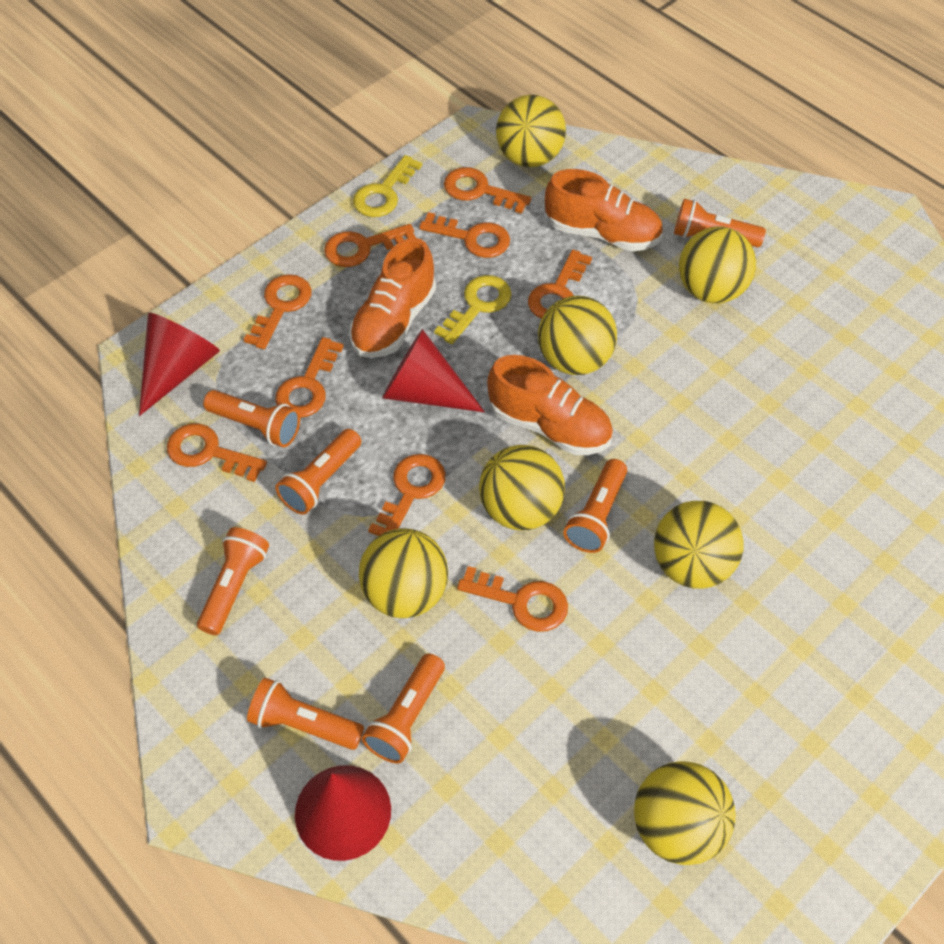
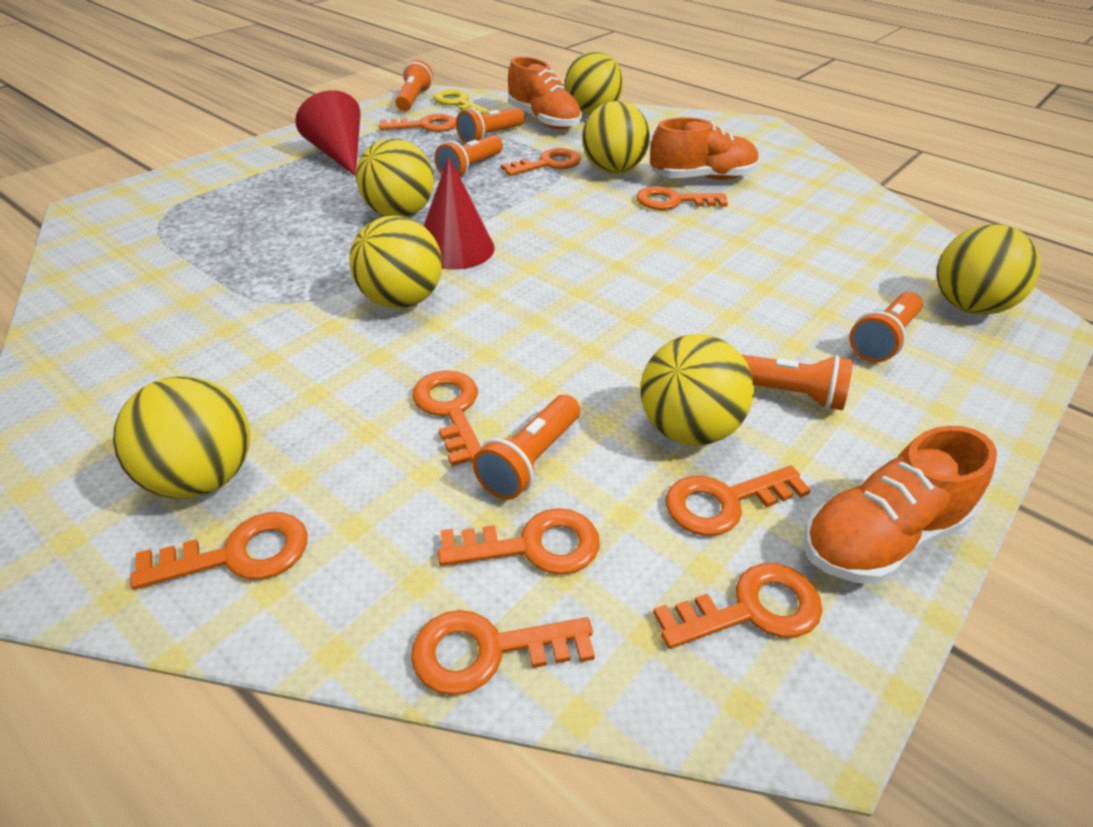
orange flashlight: 7 -> 6
red cone: 3 -> 2
yellow key: 2 -> 1

